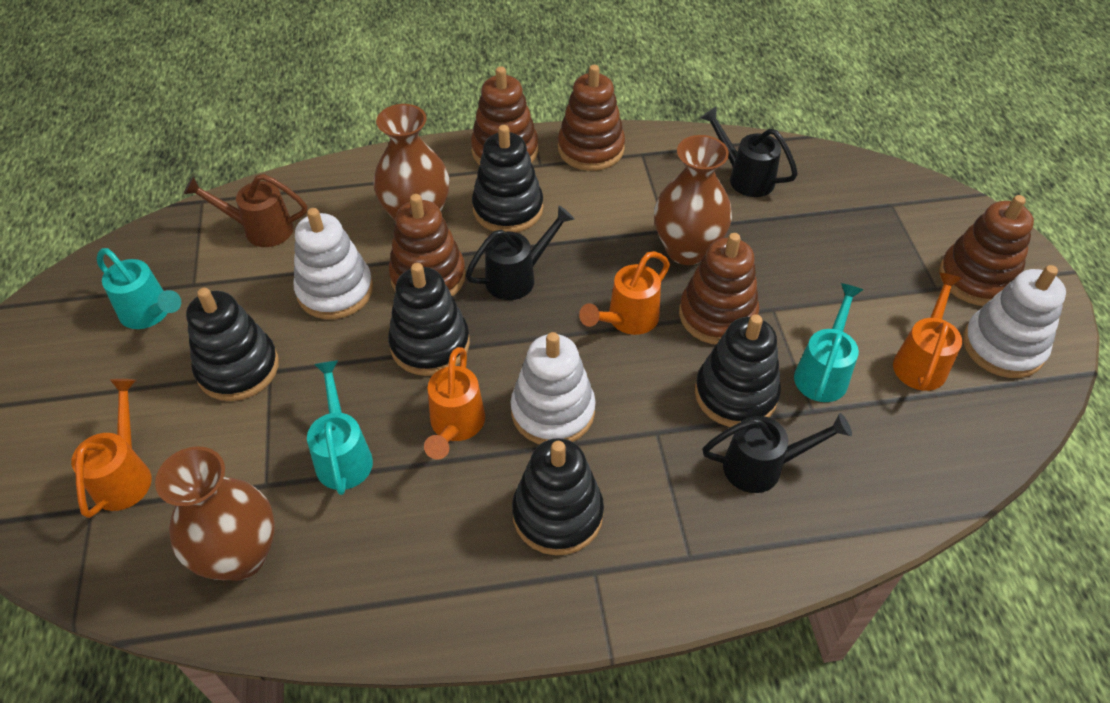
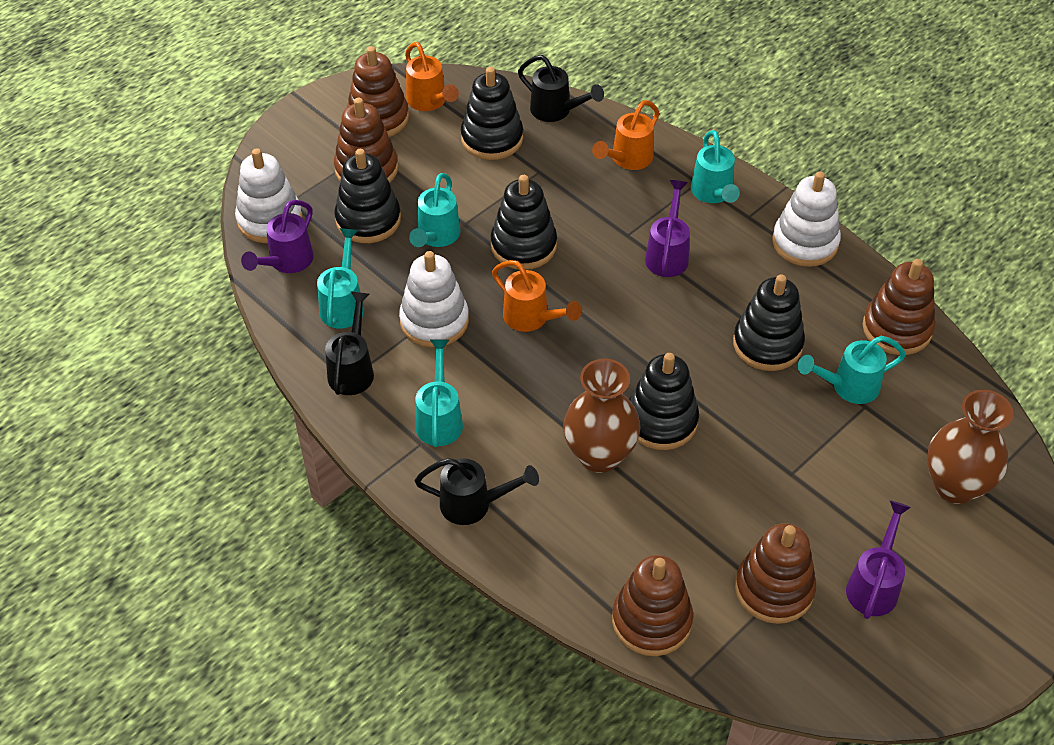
brown vase: 3 -> 2
brown watering can: 1 -> 0
orange watering can: 4 -> 3
purple watering can: 0 -> 3
turquoise watering can: 3 -> 5

